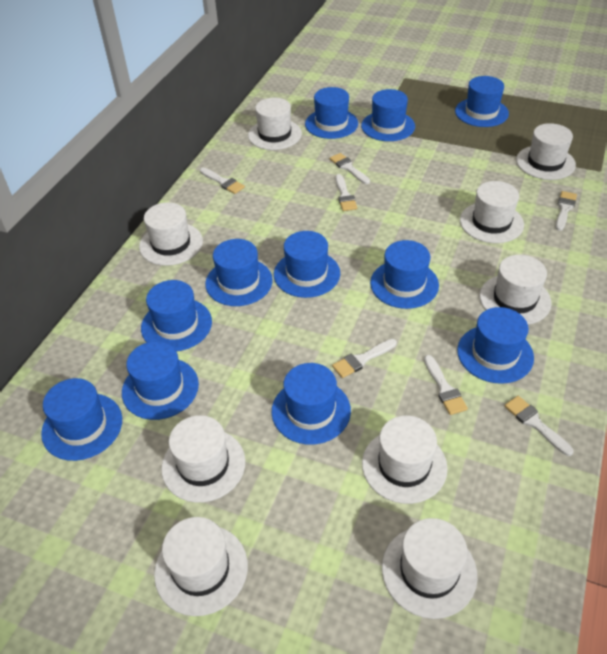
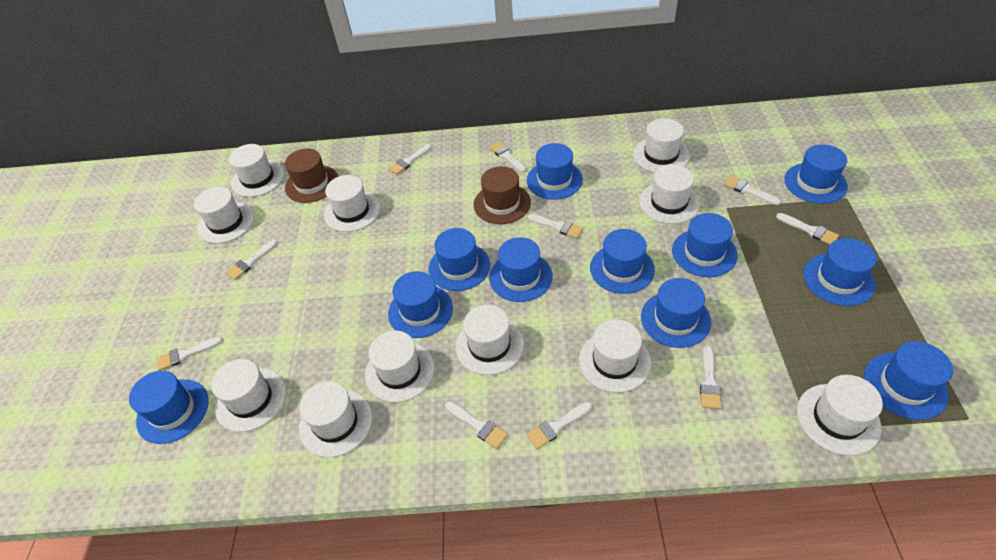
brown hat: 0 -> 2
white brush: 7 -> 10
white hat: 9 -> 11

